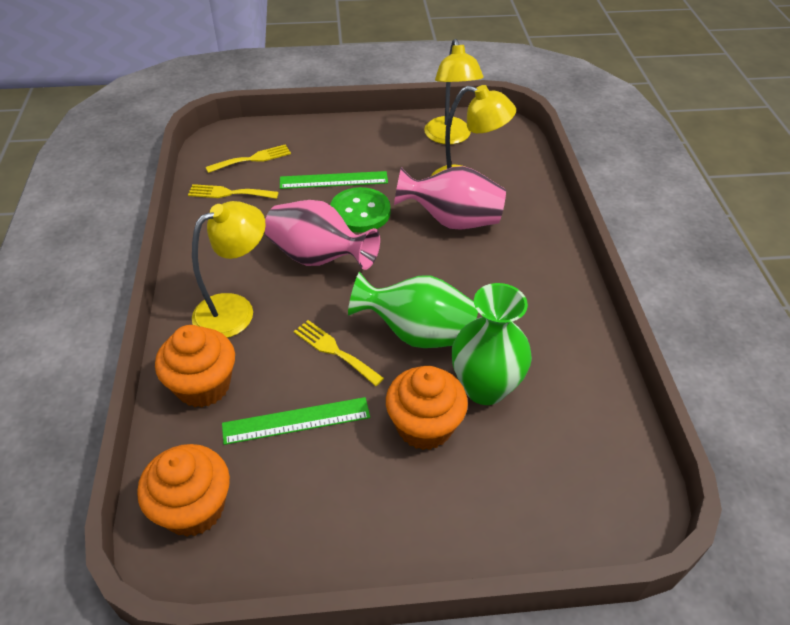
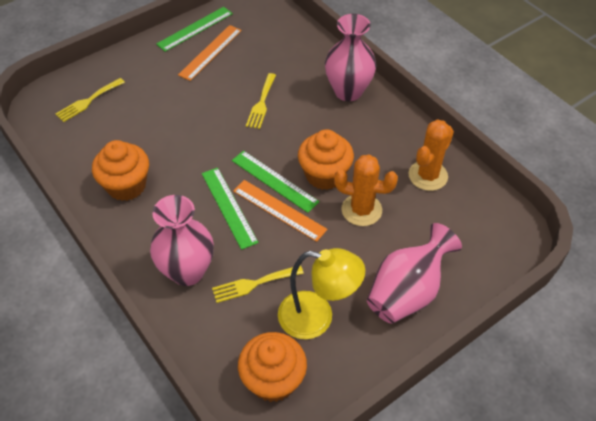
green button: 1 -> 0
green ruler: 2 -> 3
green vase: 2 -> 0
orange cactus: 0 -> 2
orange ruler: 0 -> 2
pink vase: 2 -> 3
yellow lamp: 3 -> 1

